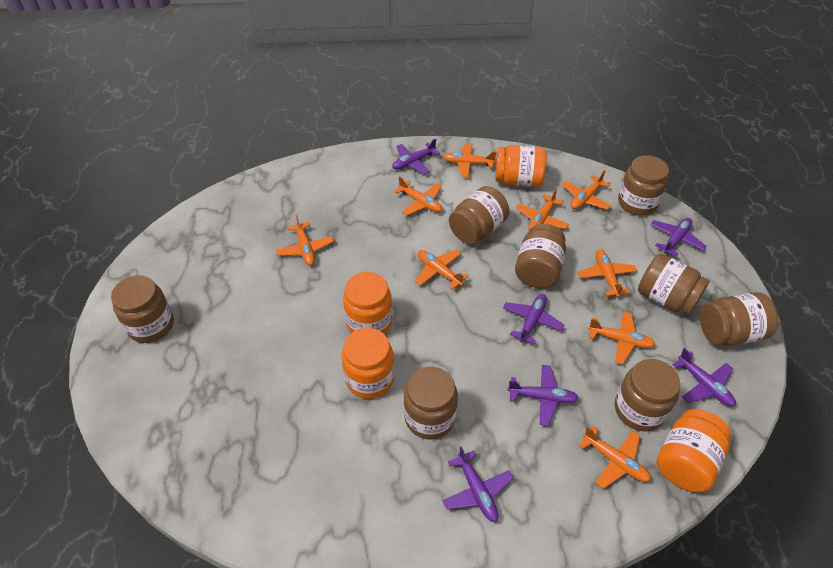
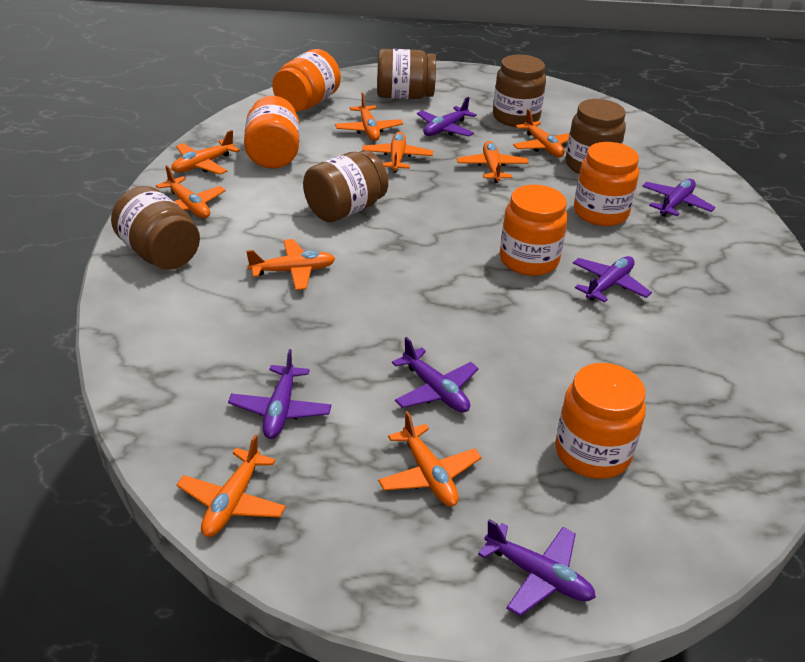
brown jar: 8 -> 5
orange jar: 4 -> 5

